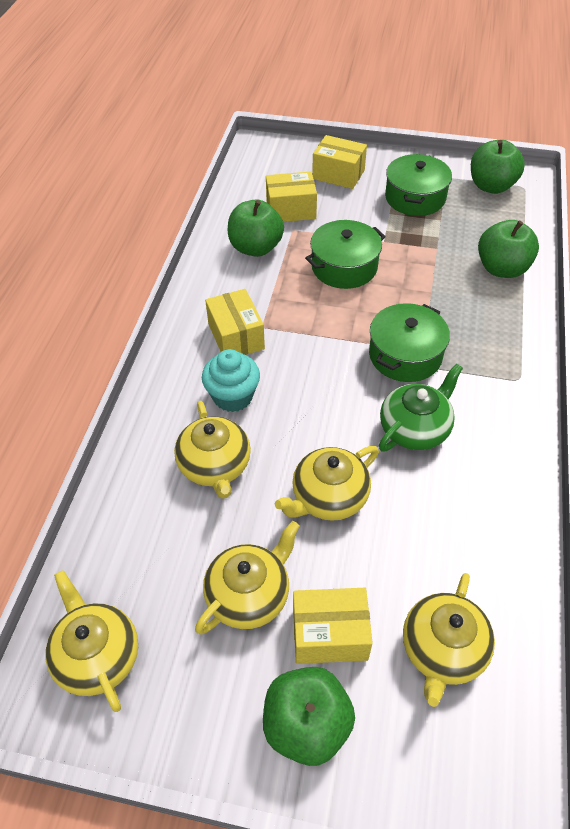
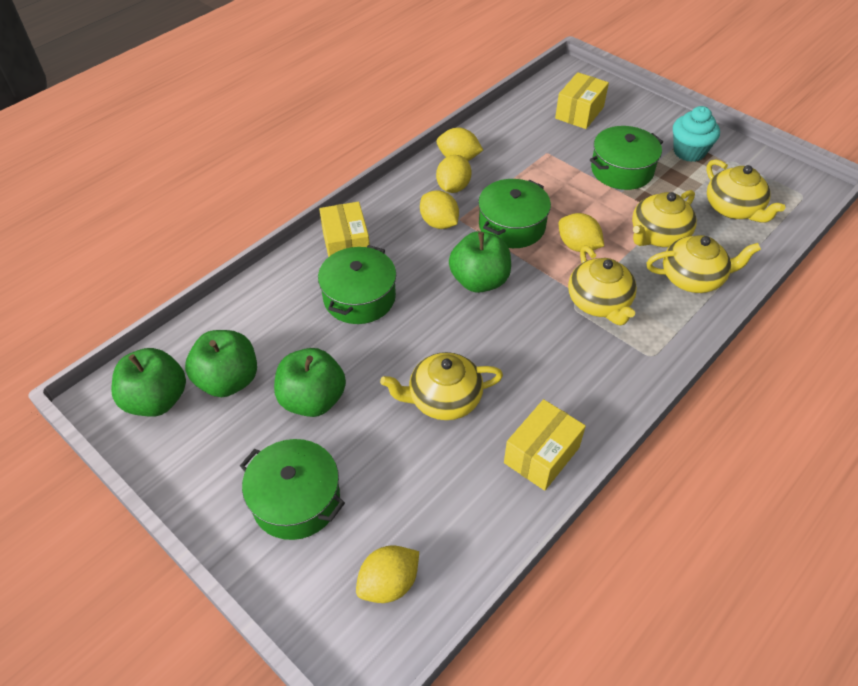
green pot: 3 -> 4
green teapot: 1 -> 0
yellow box: 4 -> 3
yellow lemon: 0 -> 5

